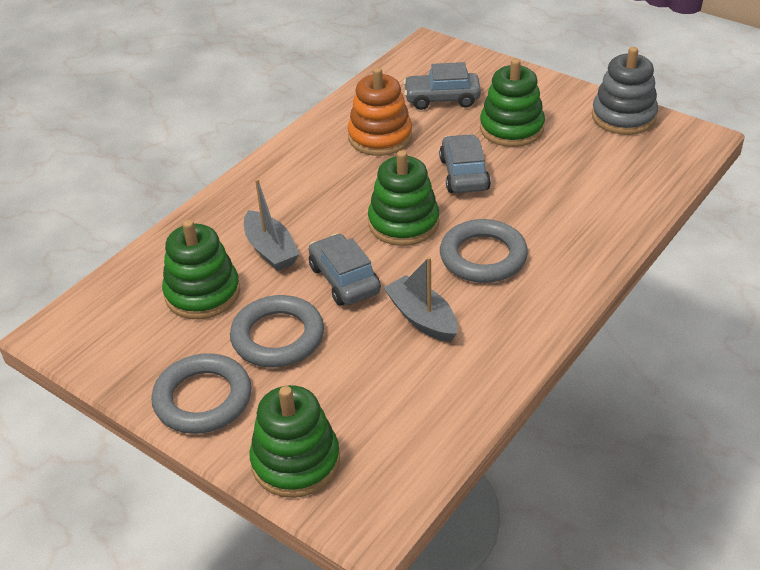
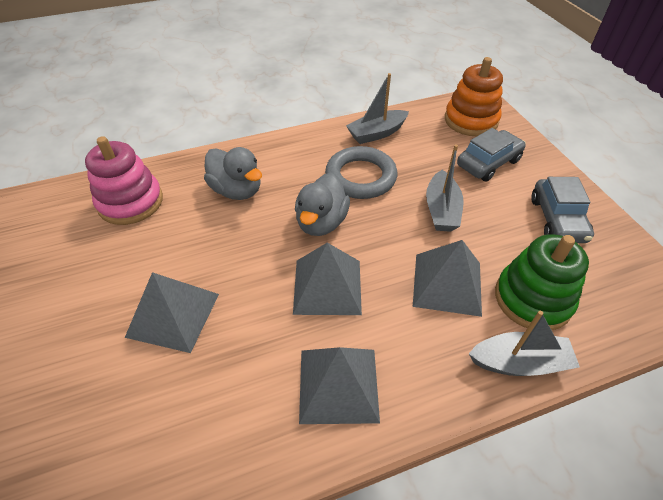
green stacking toy: 4 -> 1
grey boat: 2 -> 3
grey car: 3 -> 2
grey duck: 0 -> 2
grey pyramid: 0 -> 4
grey ring: 3 -> 1
grey stacking toy: 1 -> 0
pink stacking toy: 0 -> 1

